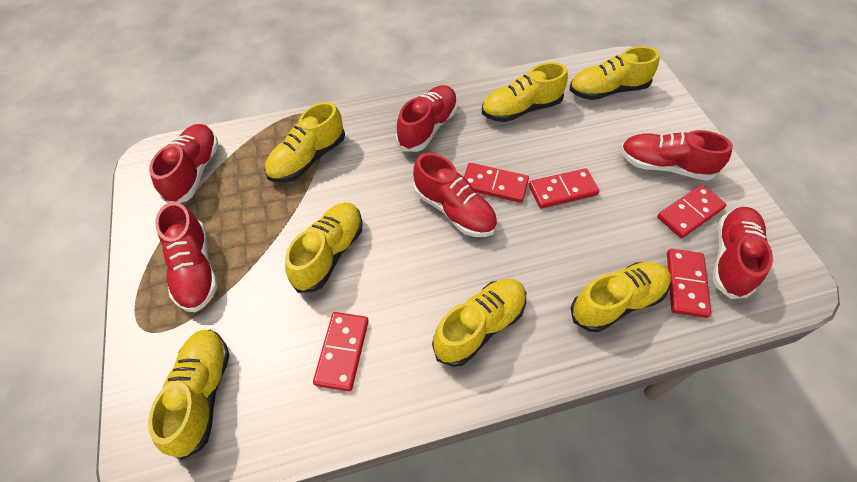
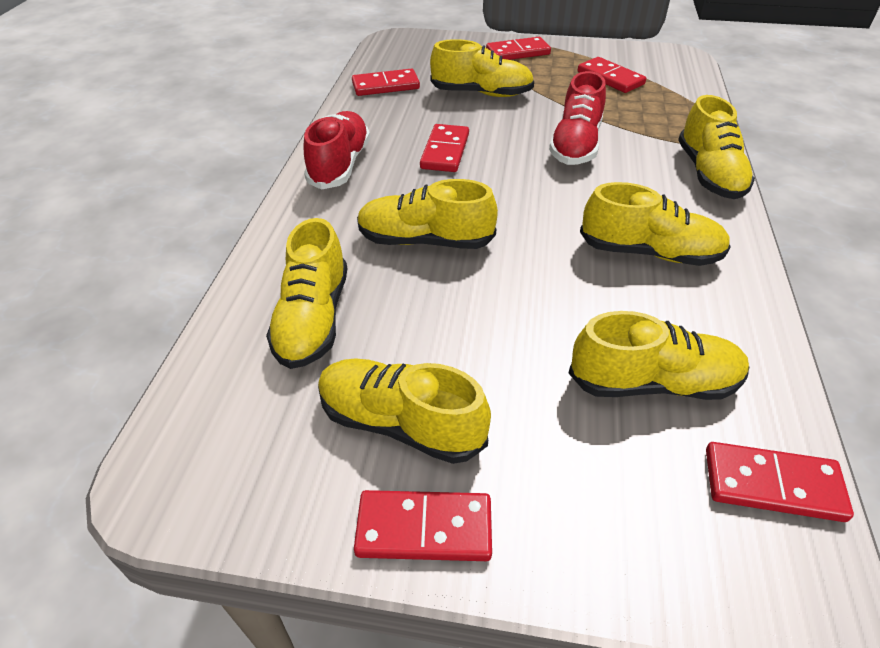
red domino: 5 -> 6
red shoe: 6 -> 2

